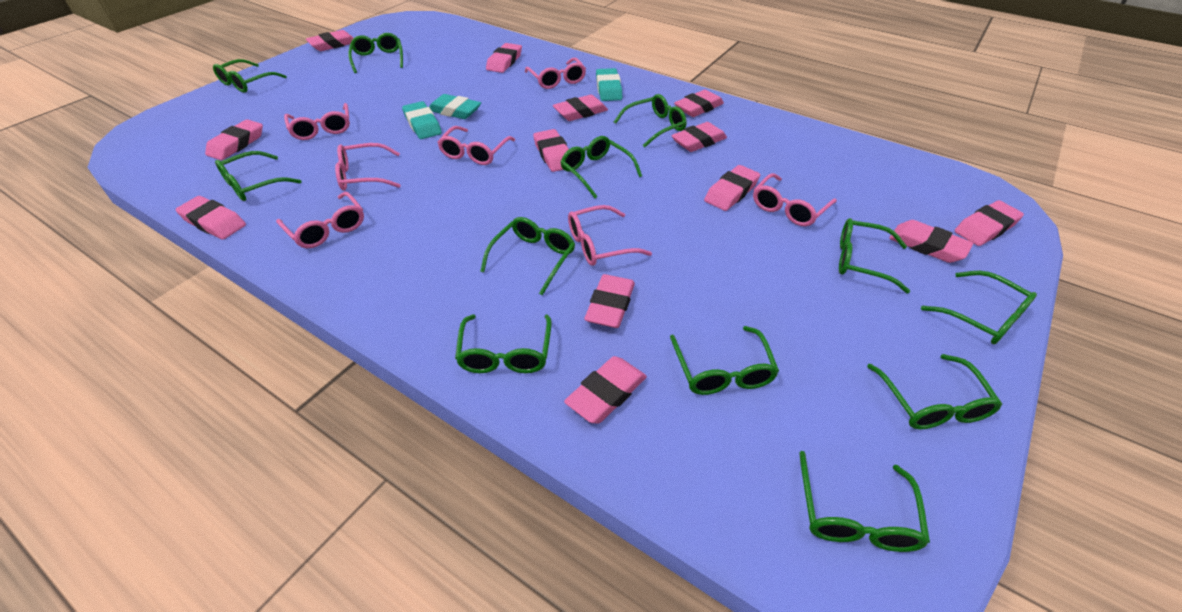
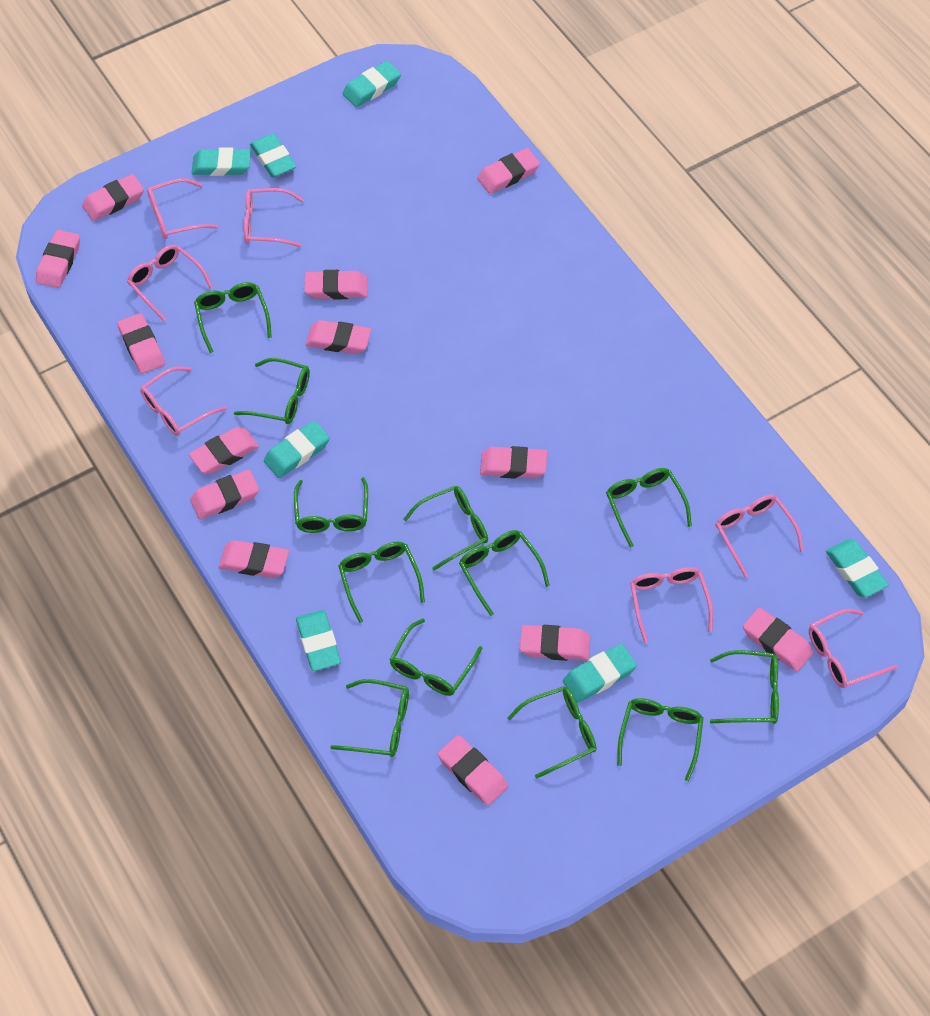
turquoise eraser: 3 -> 7

